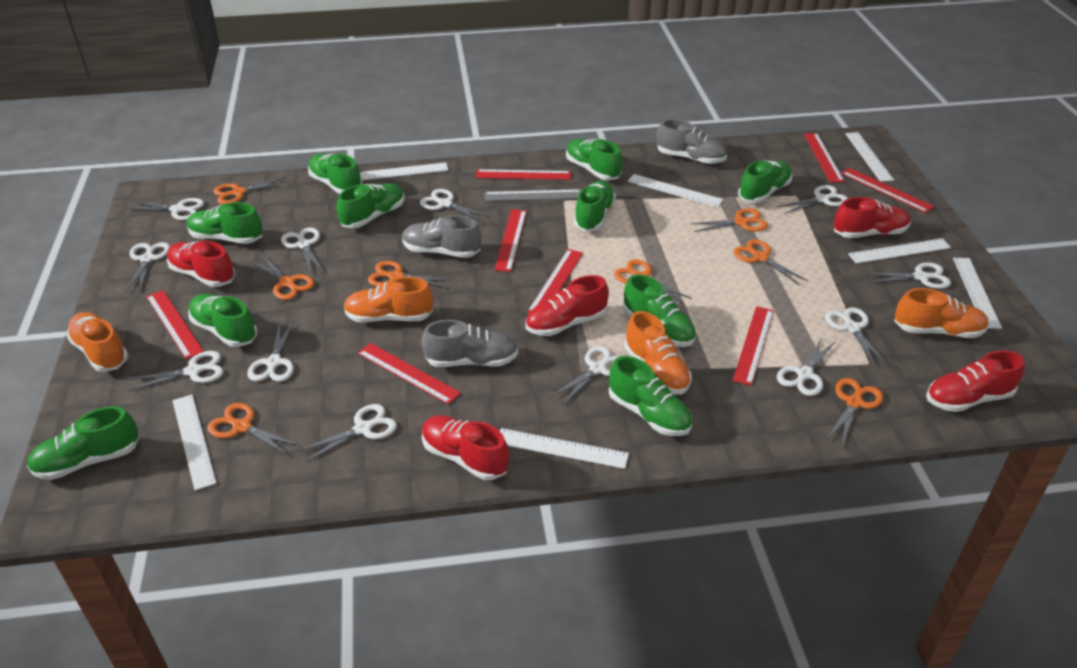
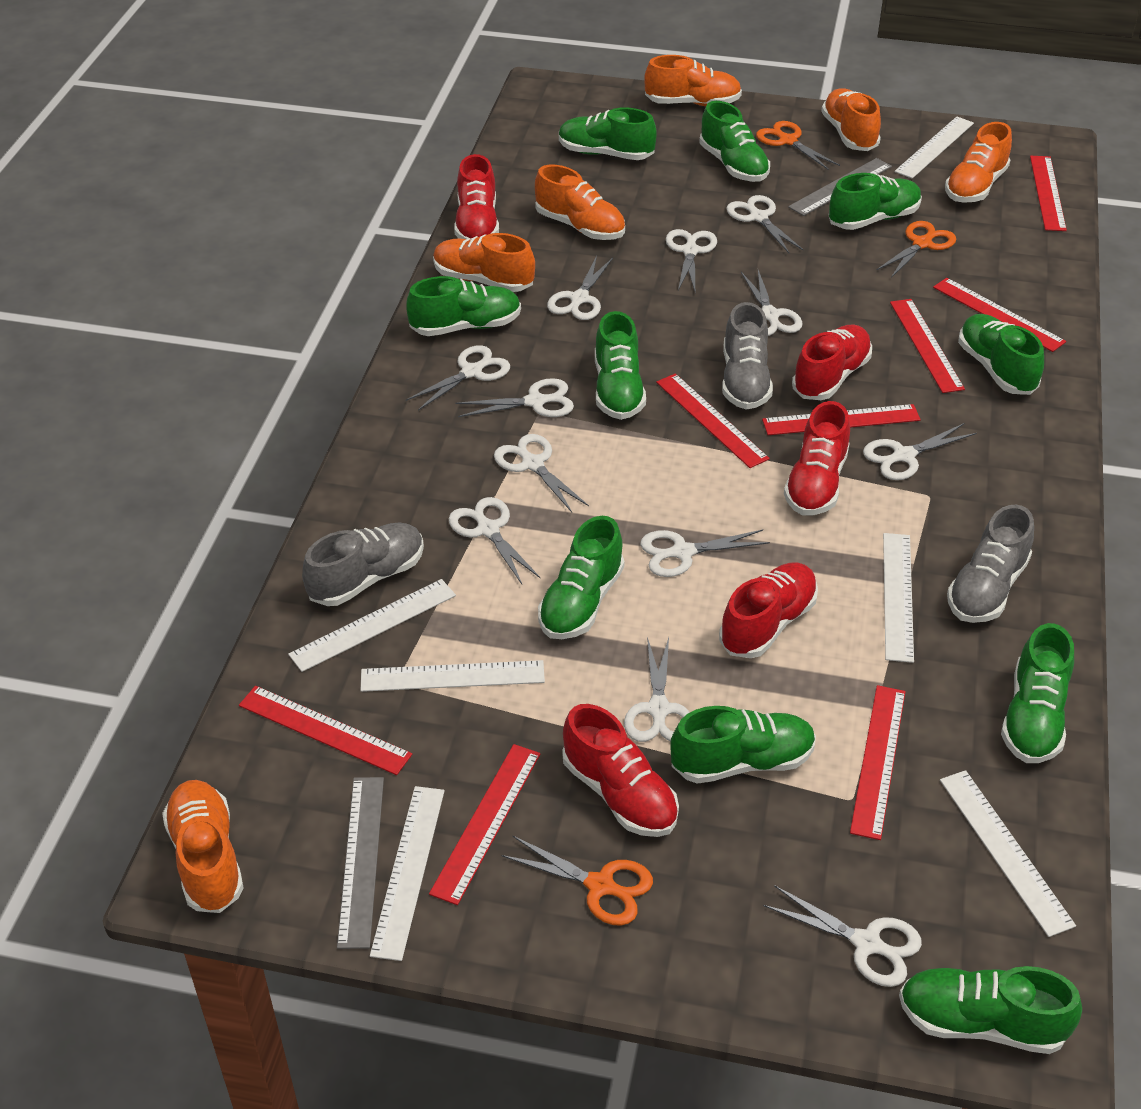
grey ruler: 1 -> 2
orange scissors: 8 -> 3
orange shoe: 4 -> 6
white ruler: 7 -> 6

